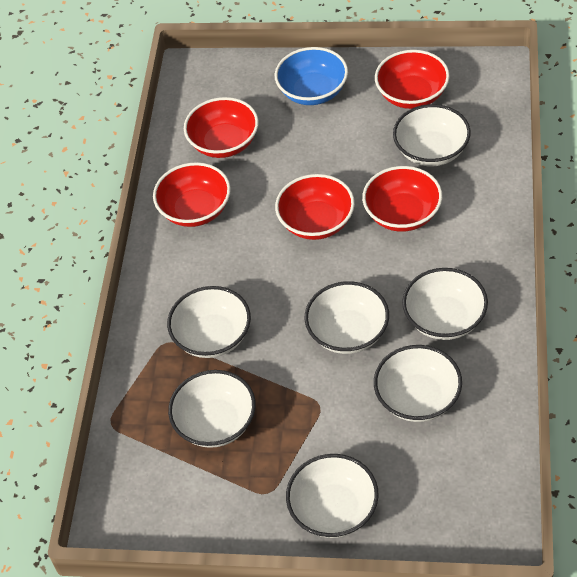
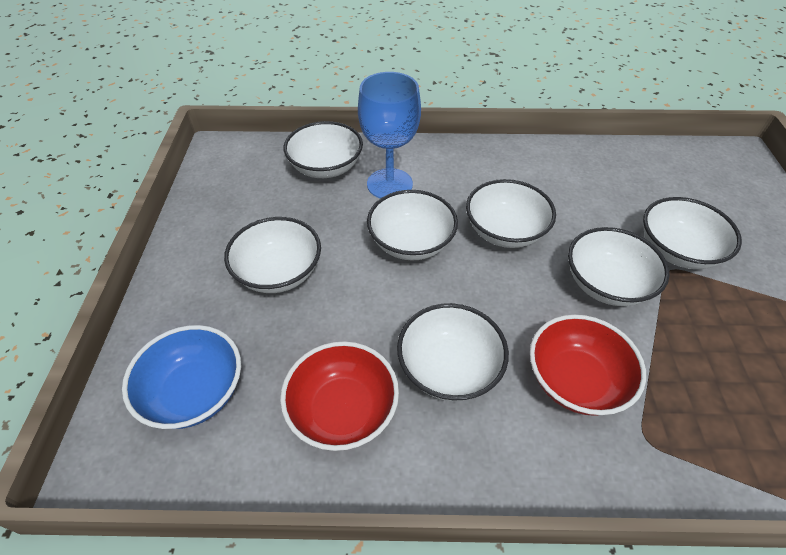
blue goblet: 0 -> 1
red bowl: 5 -> 2

